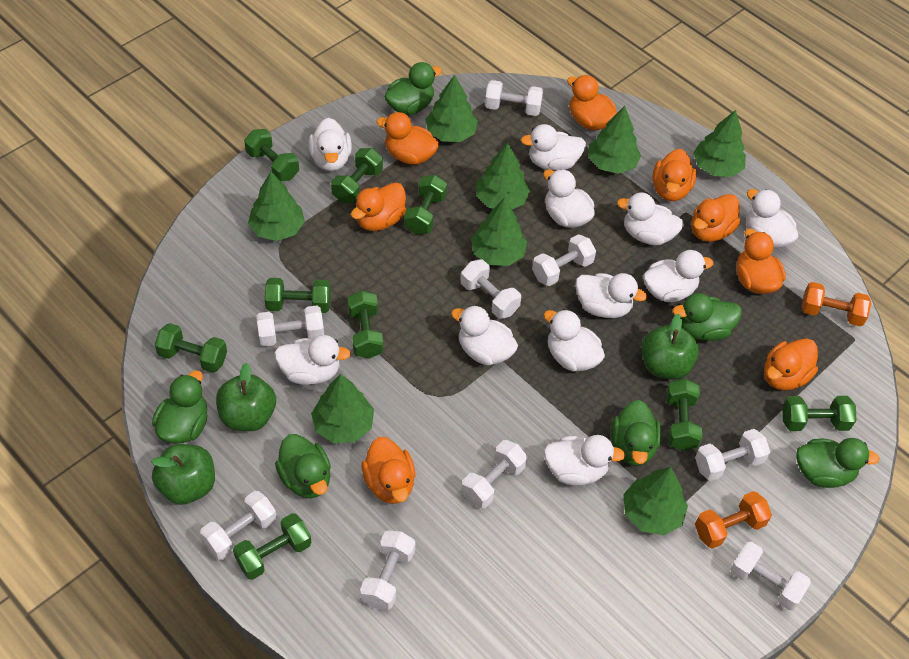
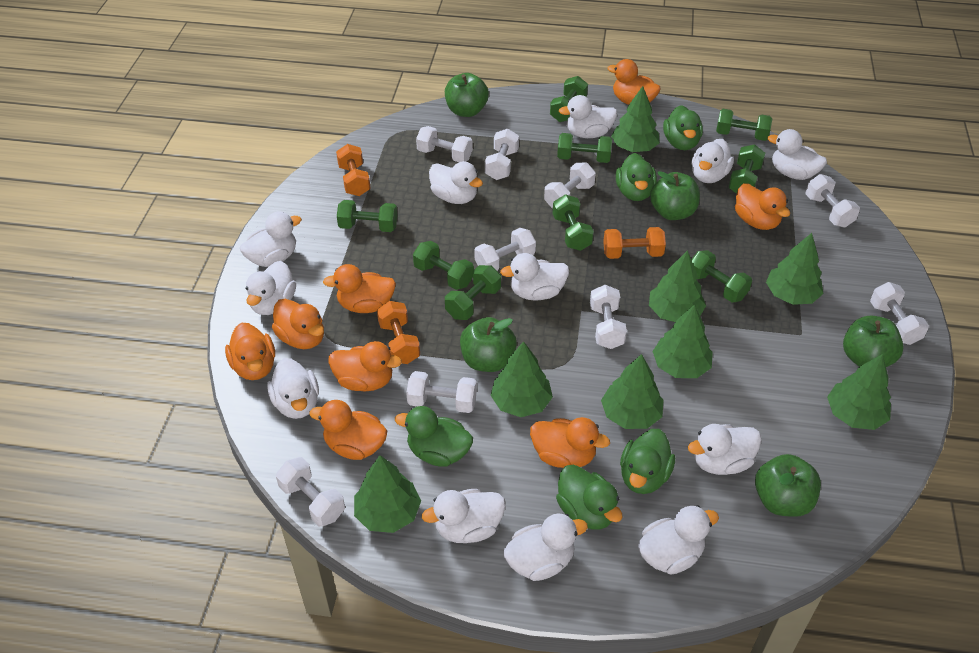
green apple: 3 -> 5
green duck: 6 -> 5
orange dumbbell: 2 -> 3
white duck: 11 -> 12

